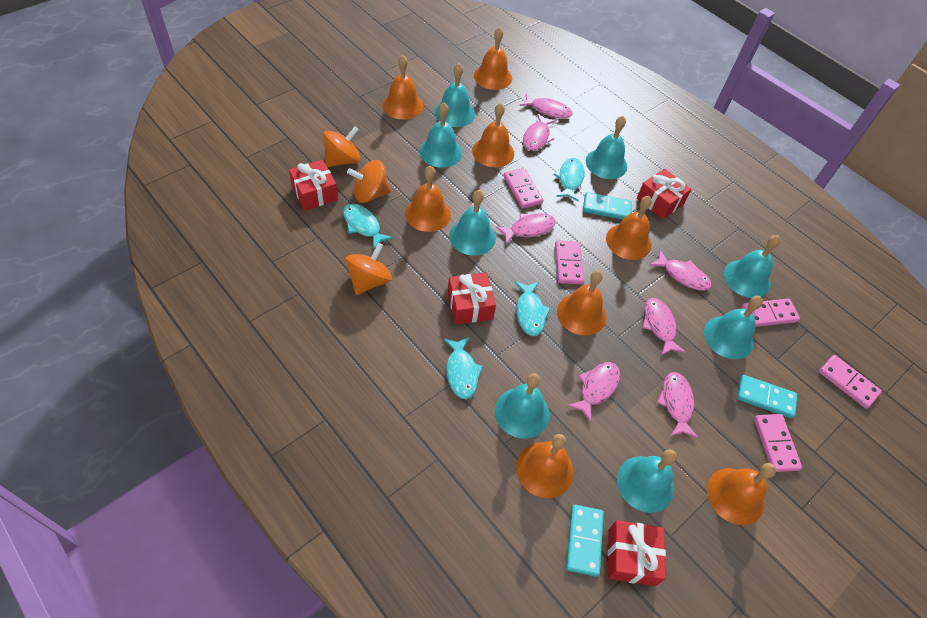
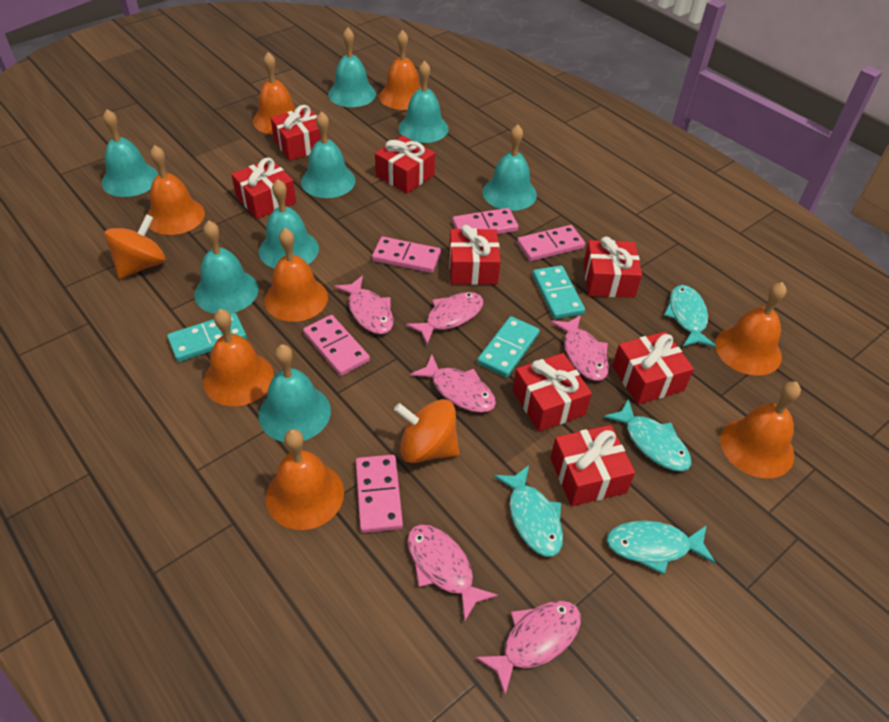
orange spinning top: 3 -> 2
pink fish: 7 -> 6
red gift: 4 -> 8

